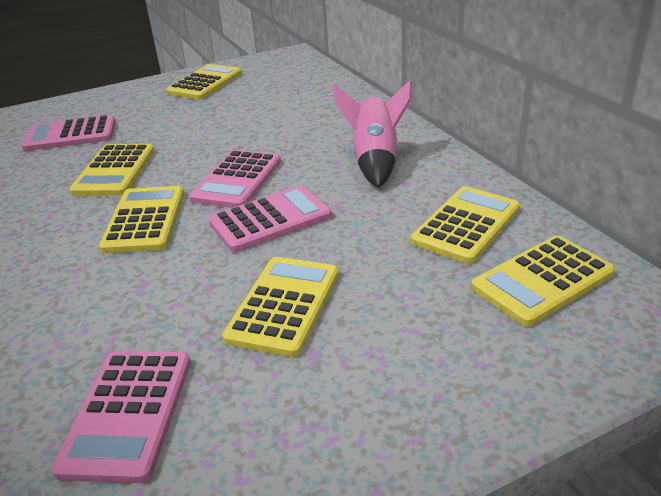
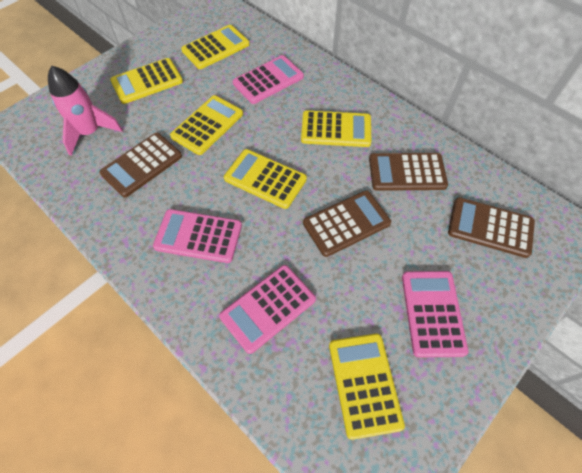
brown calculator: 0 -> 4

